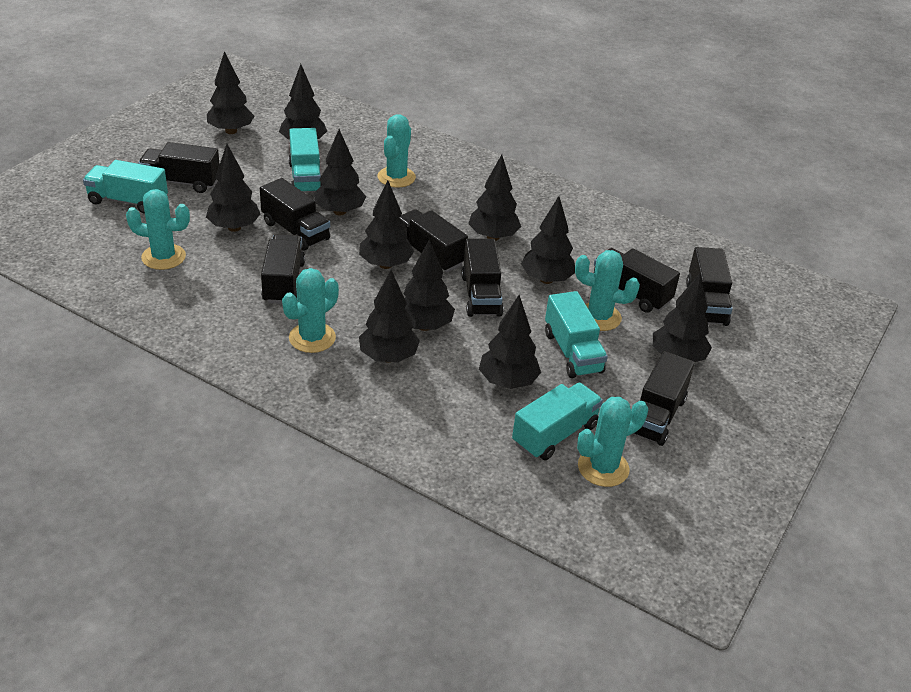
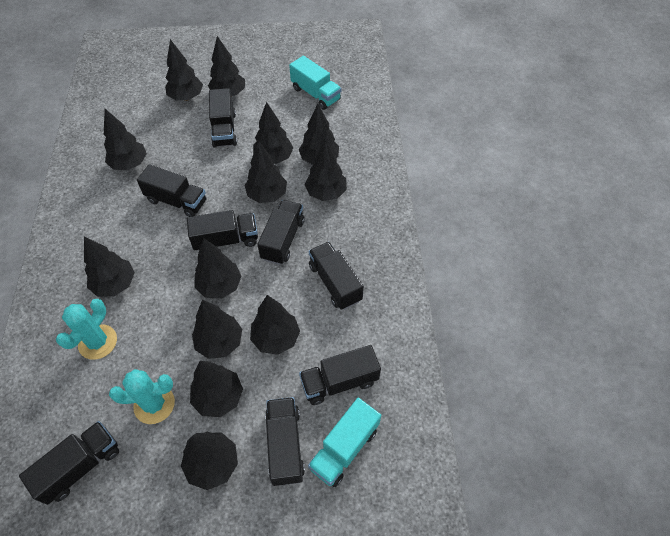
black tree: 11 -> 13
turquoise cactus: 5 -> 2
turquoise truck: 4 -> 2

